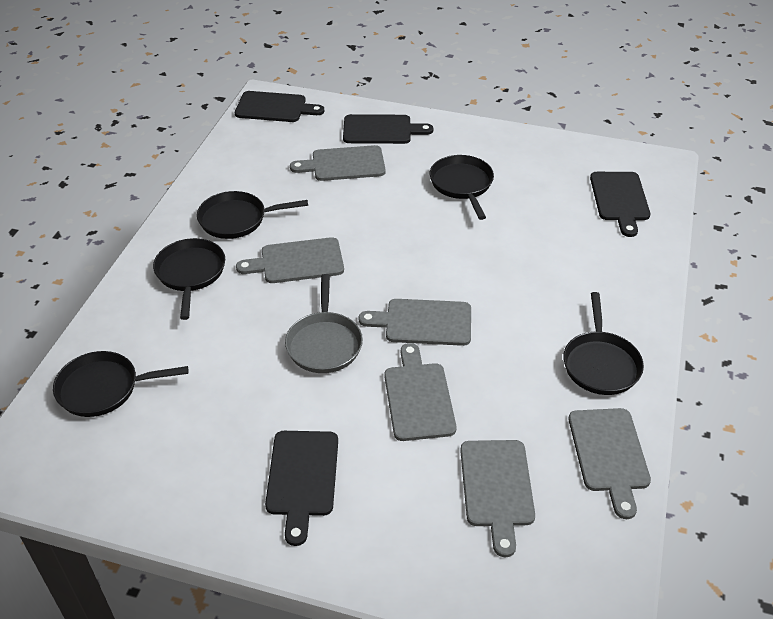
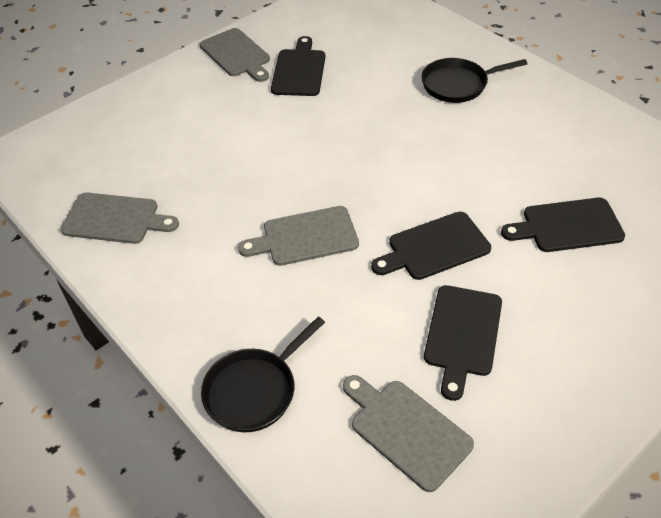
black pan: 5 -> 2
grey cutting board: 6 -> 4
grey pan: 1 -> 0

